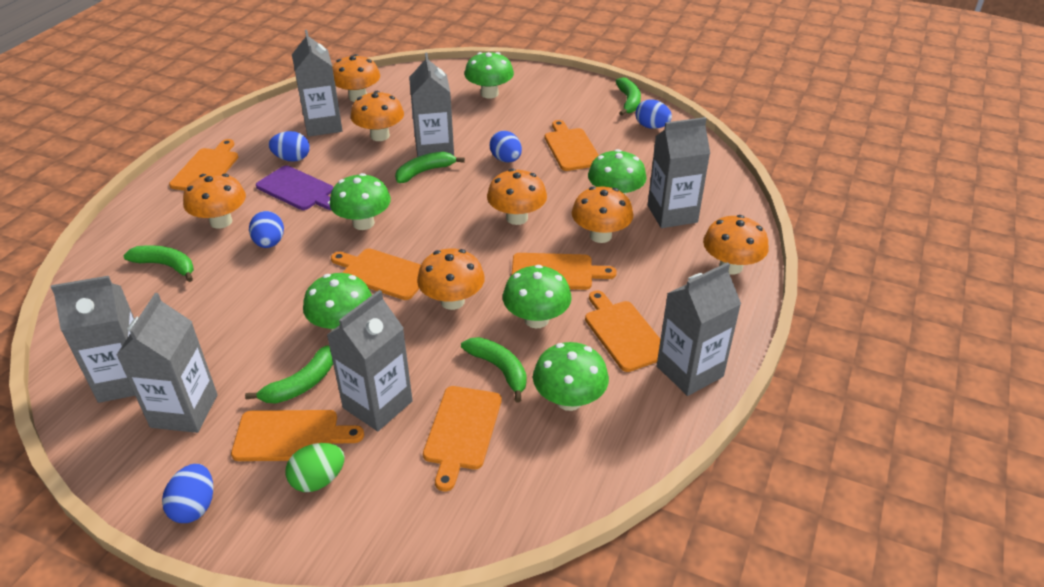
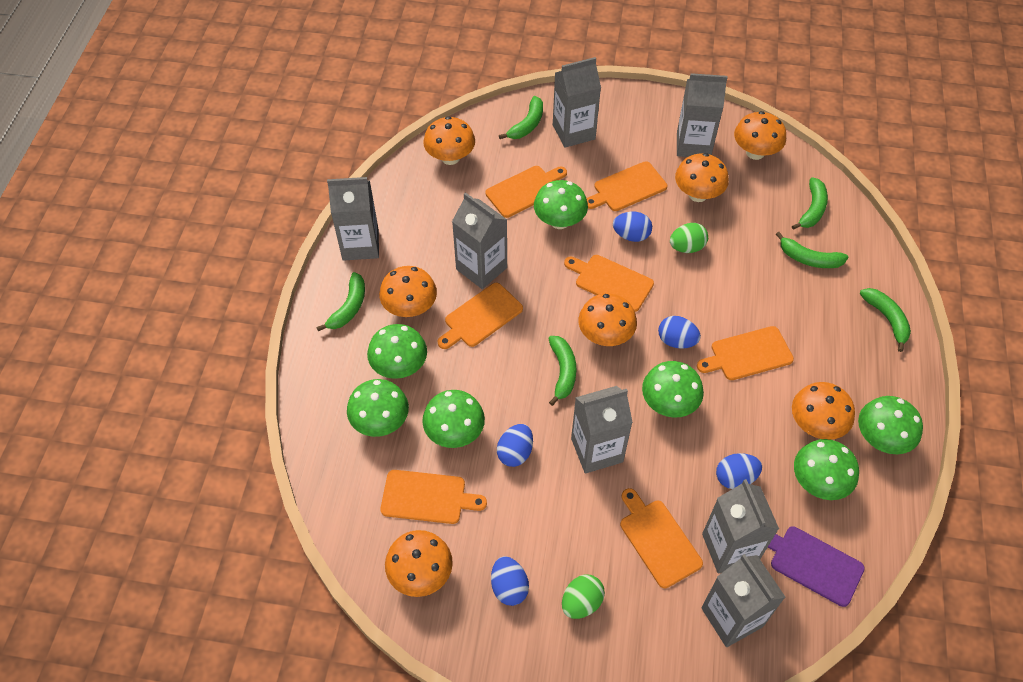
green banana: 5 -> 6
green egg: 1 -> 2
green mushroom: 6 -> 7

